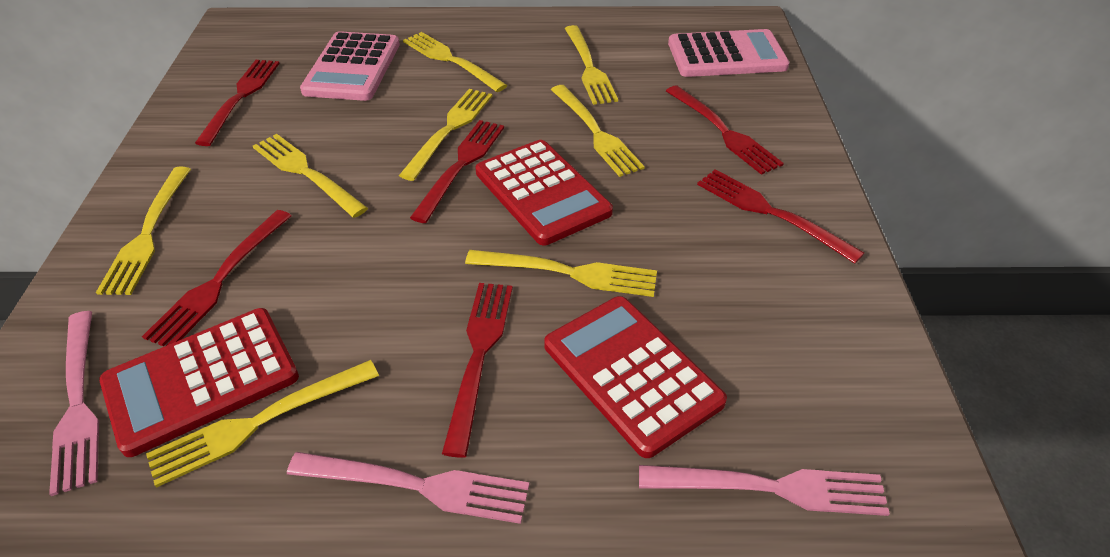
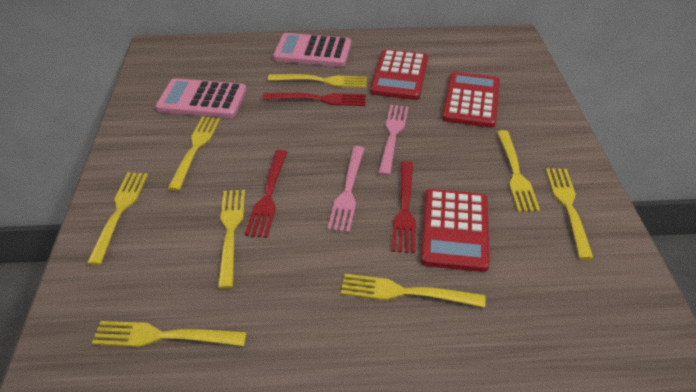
pink fork: 3 -> 2
red fork: 6 -> 3

